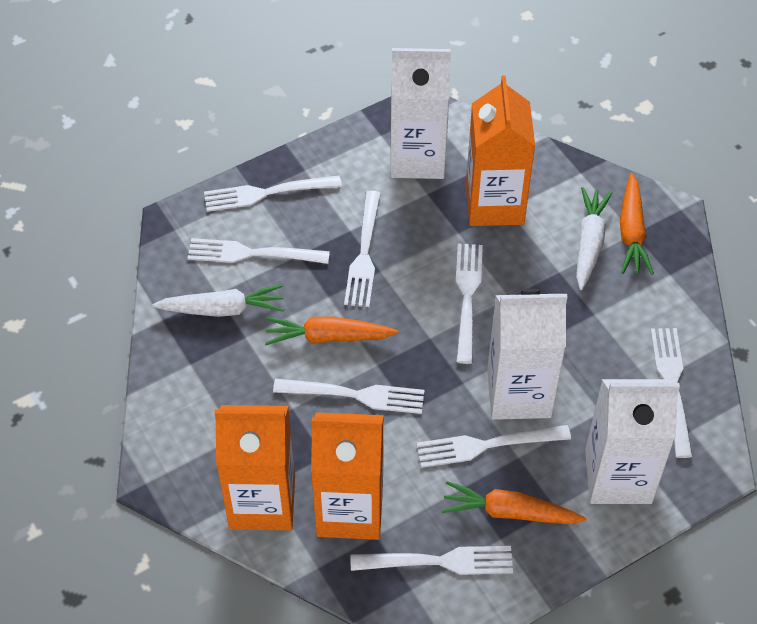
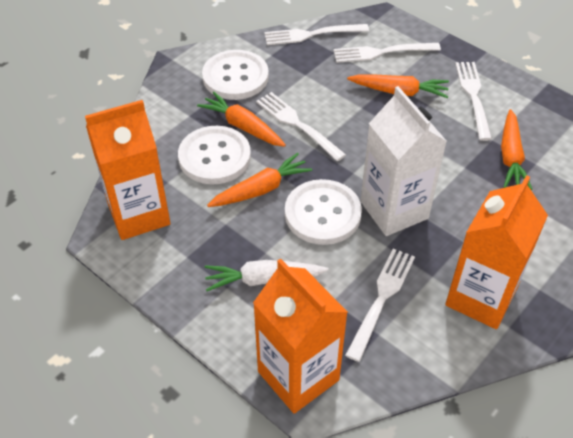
orange carrot: 3 -> 4
white button: 0 -> 3
white carrot: 2 -> 1
white carton: 3 -> 1
white fork: 8 -> 5

